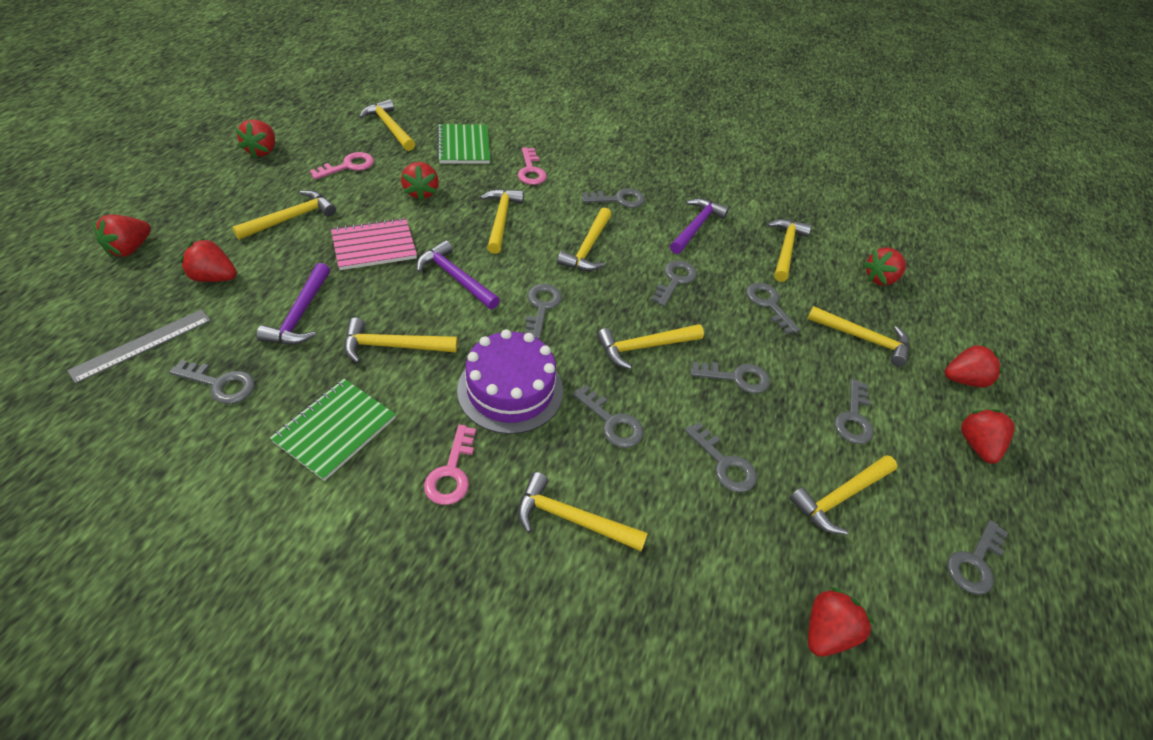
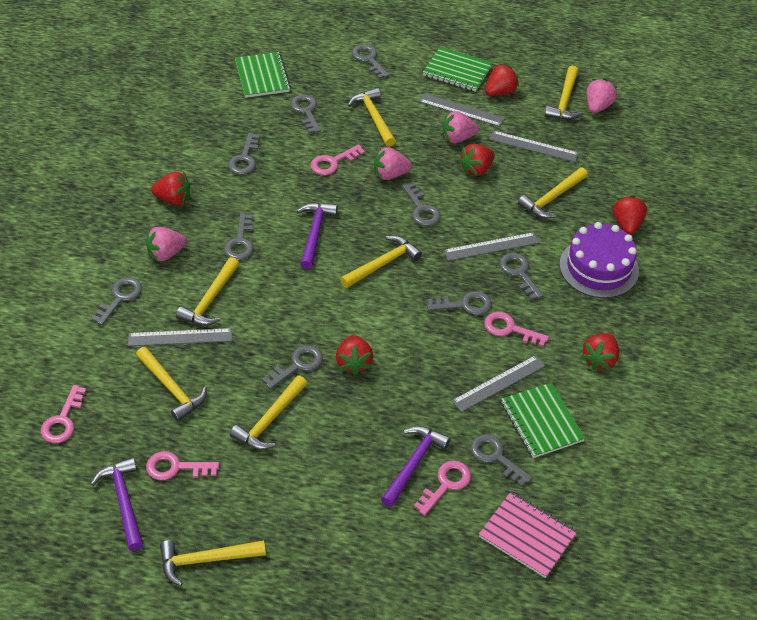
green notebook: 2 -> 3
grey ruler: 1 -> 5
pink key: 3 -> 5
pink strawberry: 0 -> 4
red strawberry: 8 -> 6
yellow hammer: 10 -> 8

